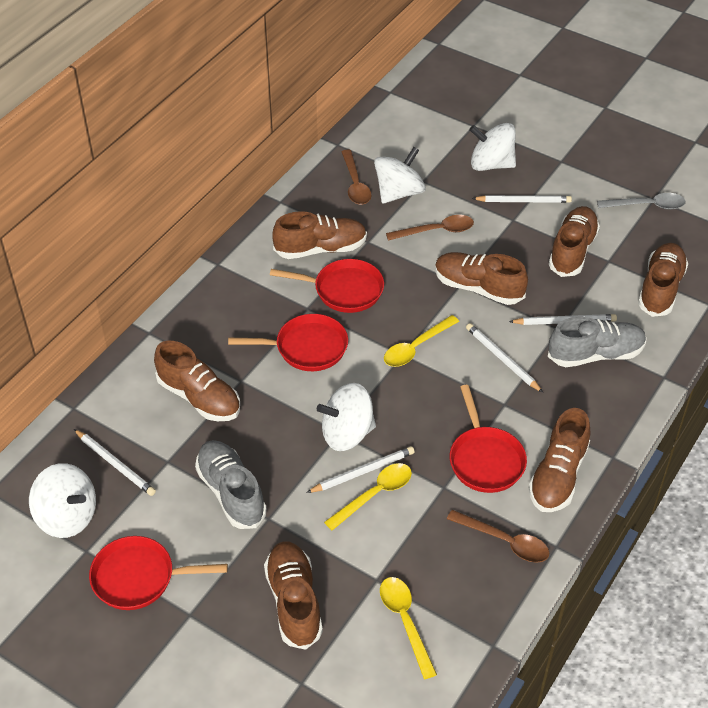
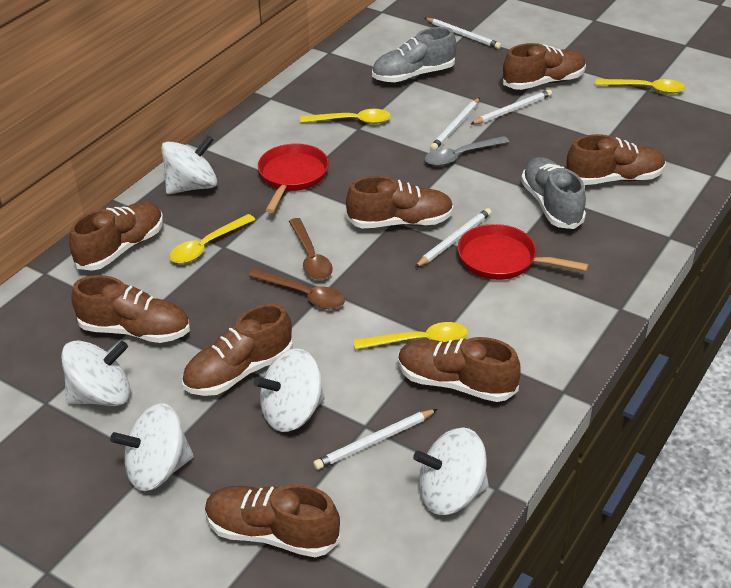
brown shoe: 7 -> 8
brown spoon: 3 -> 2
red pan: 4 -> 2
white spinning top: 4 -> 5
yellow spoon: 3 -> 4

